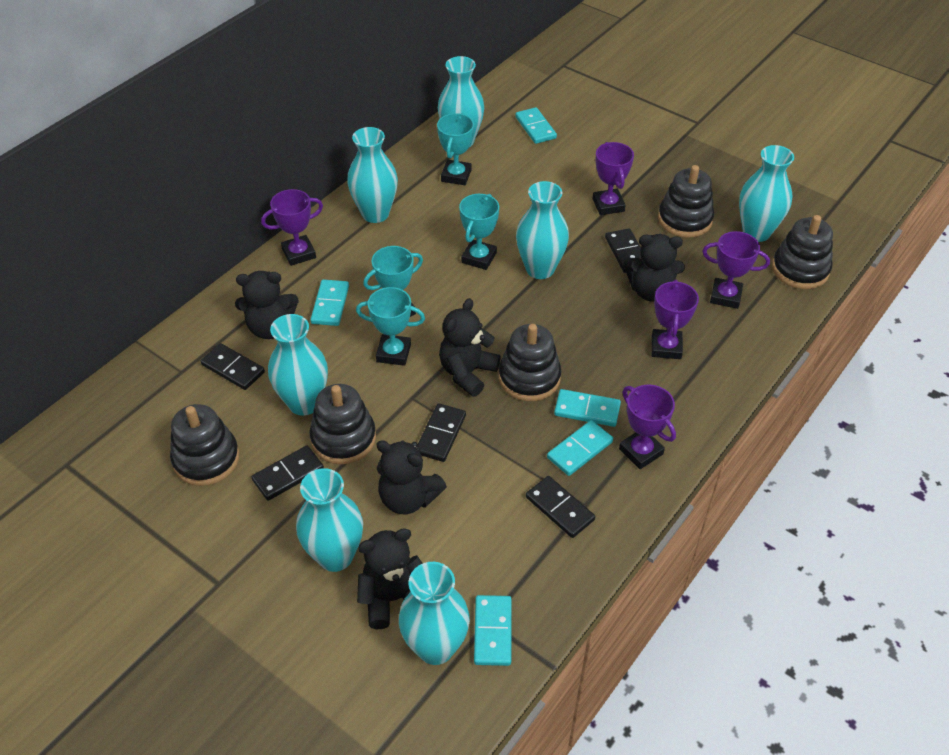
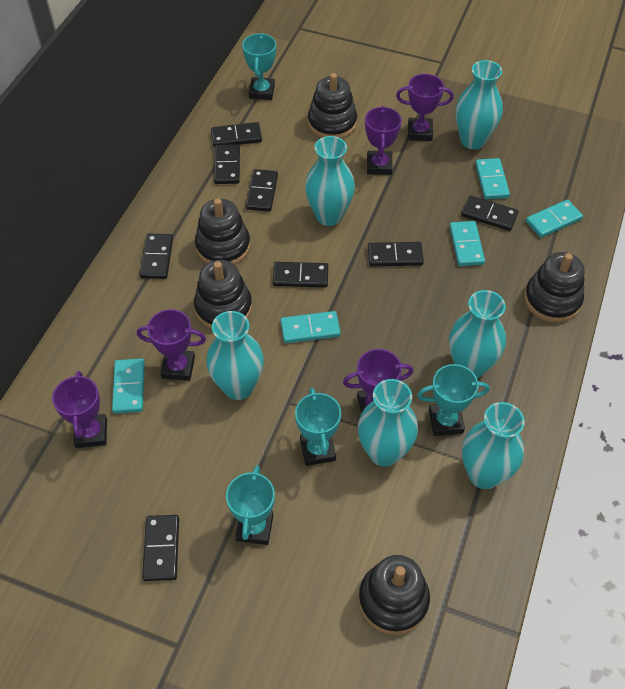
black domino: 5 -> 8
black teddy bear: 5 -> 0
turquoise vase: 7 -> 6

